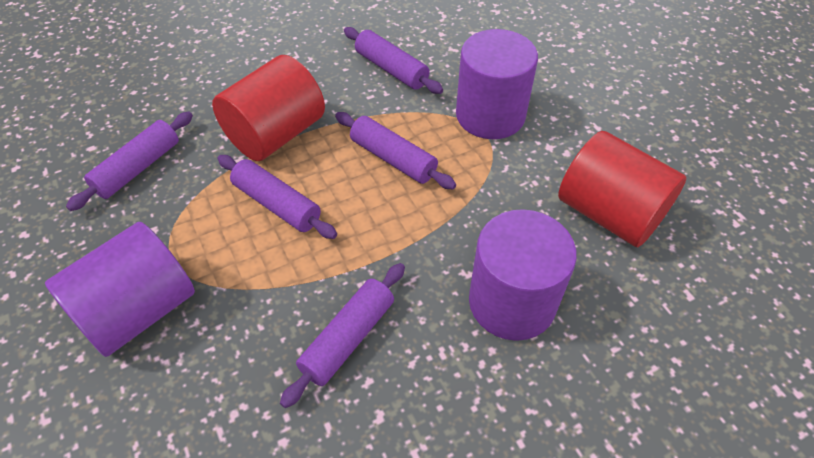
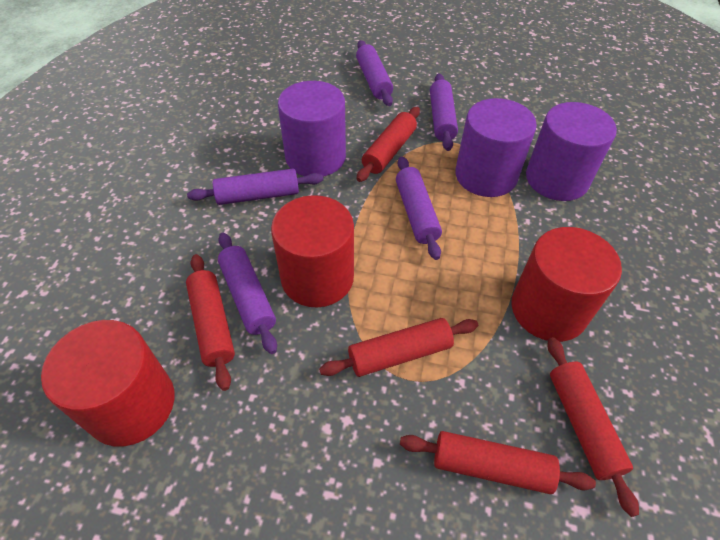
red cylinder: 2 -> 3
red rolling pin: 0 -> 5

